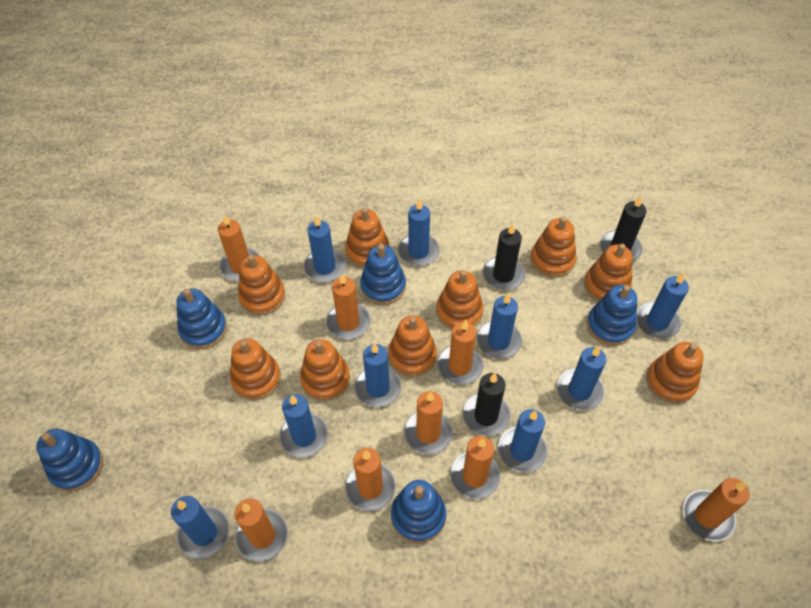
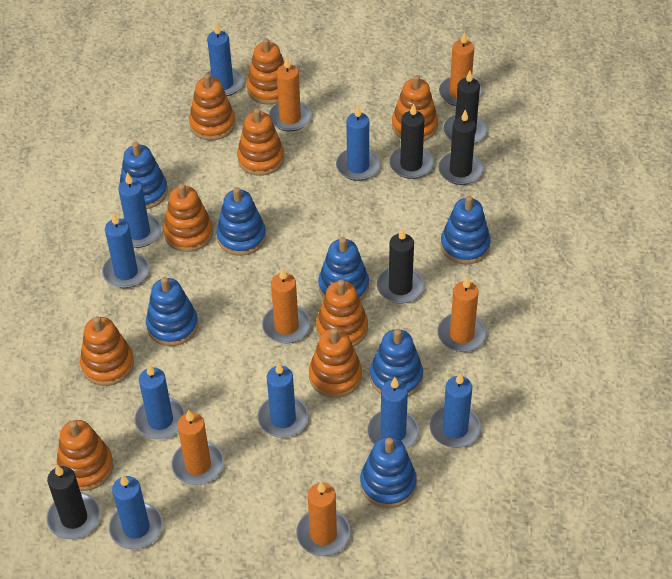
black candle: 3 -> 5
blue stacking toy: 5 -> 7
orange candle: 8 -> 6

